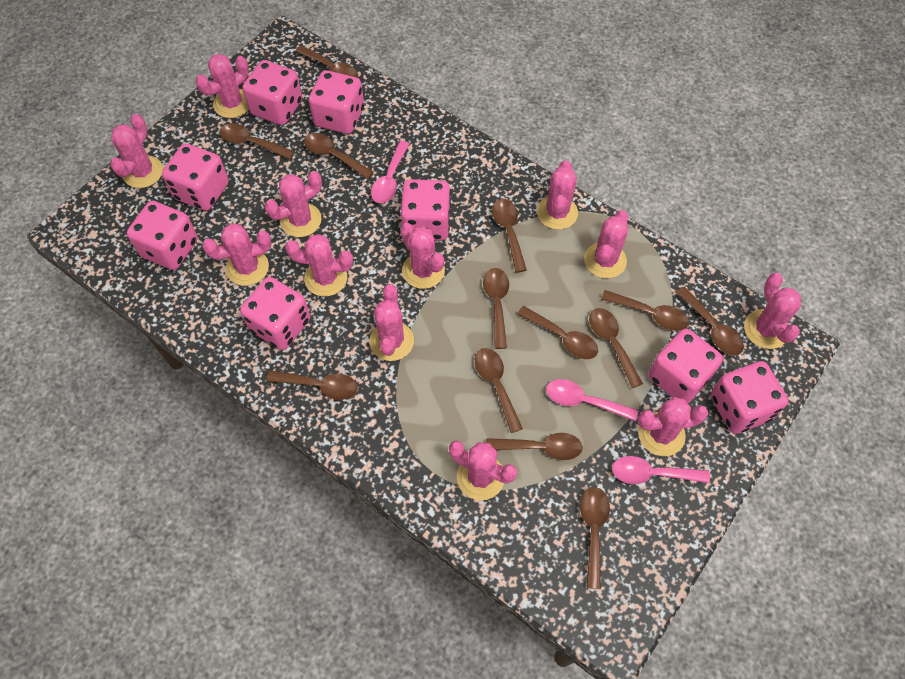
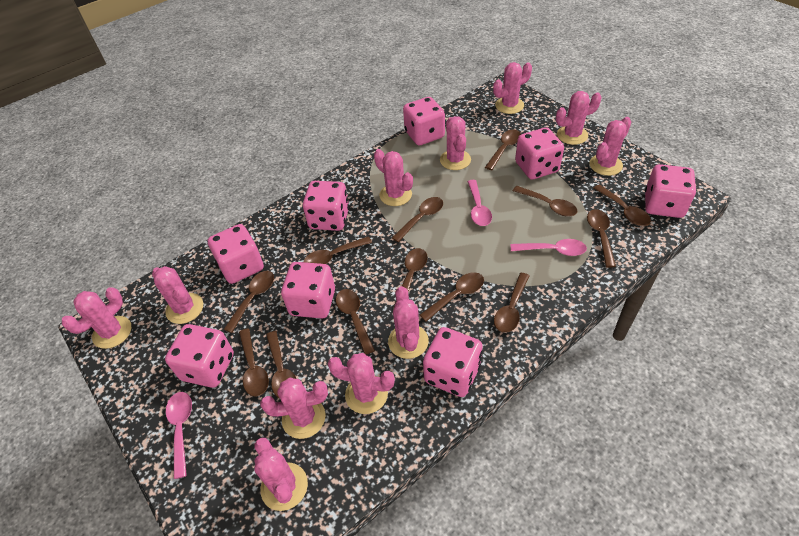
pink cactus: 12 -> 11

